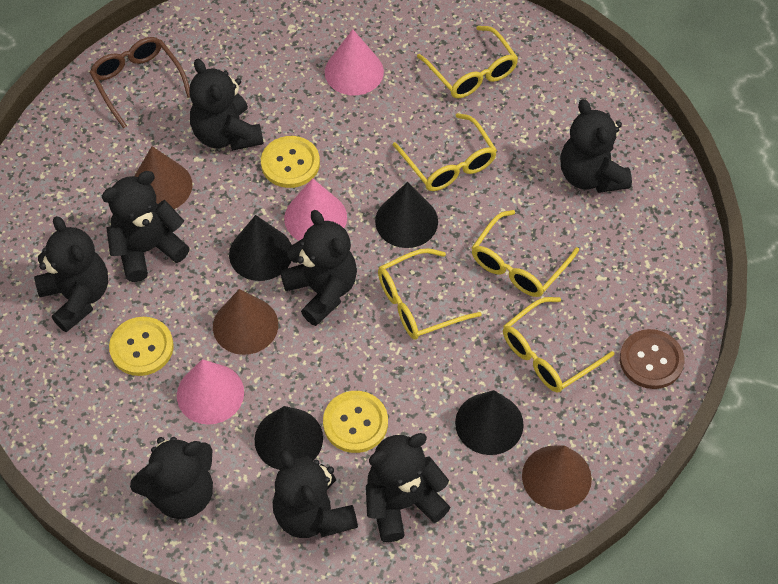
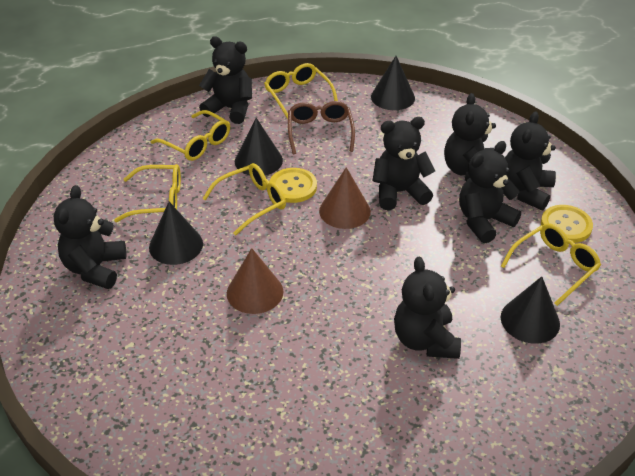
black teddy bear: 8 -> 7
brown button: 1 -> 0
brown cone: 3 -> 2
pink cone: 3 -> 0
yellow button: 3 -> 2

